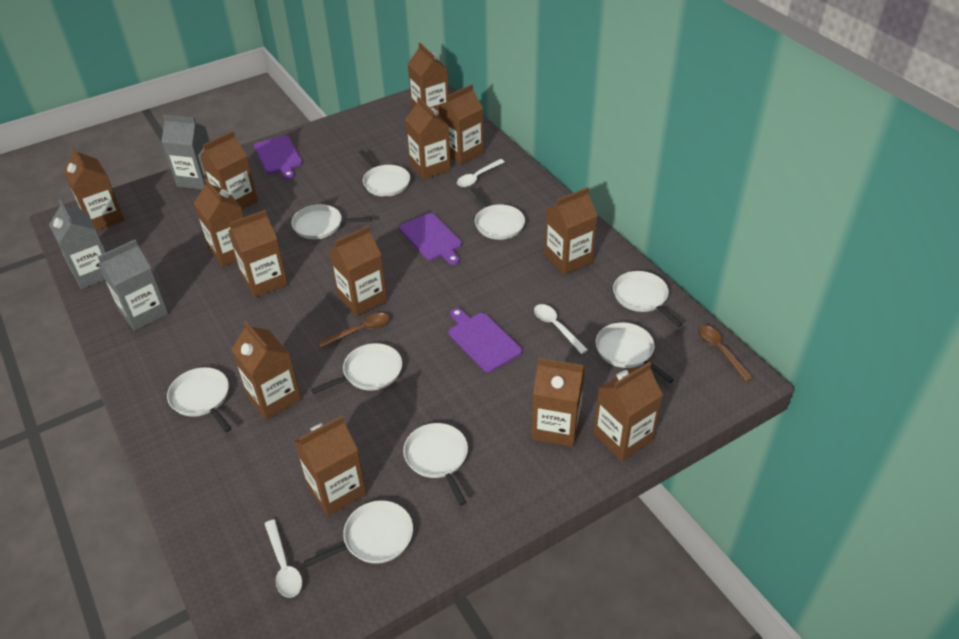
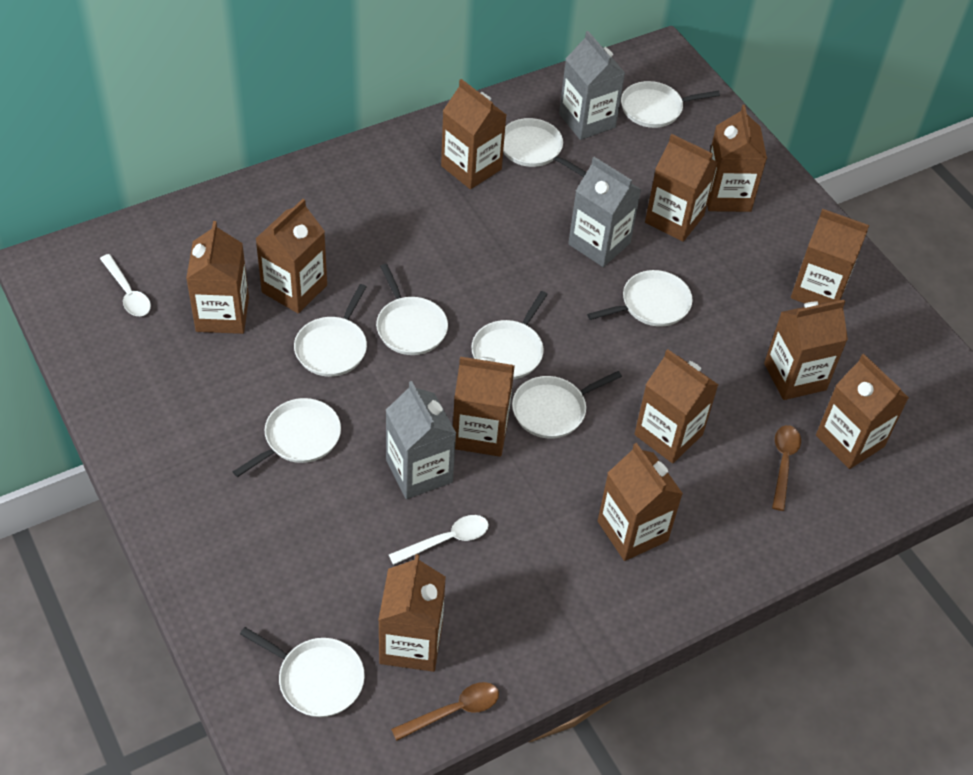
brown carton: 13 -> 12
purple cutting board: 3 -> 0
white spoon: 3 -> 2

